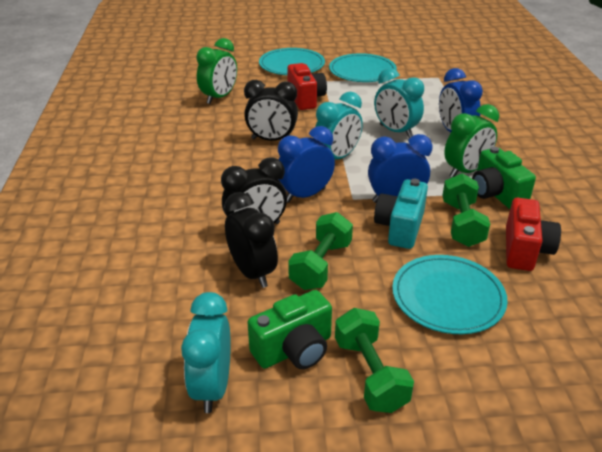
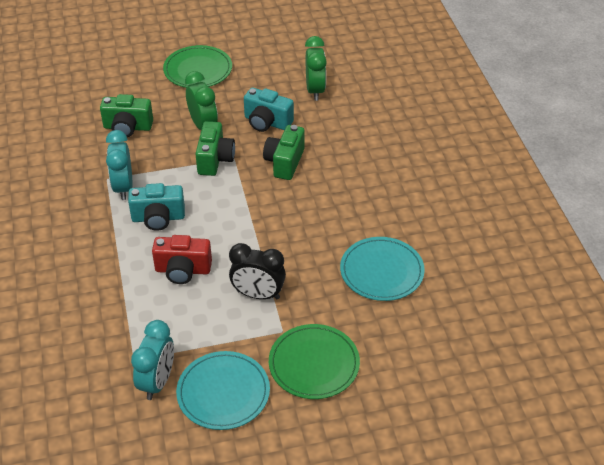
black clock: 3 -> 1
blue clock: 3 -> 0
green camera: 2 -> 3
green dumbbell: 3 -> 0
green plate: 0 -> 2
red camera: 2 -> 1
turquoise camera: 1 -> 2
turquoise clock: 3 -> 2
turquoise plate: 3 -> 2

